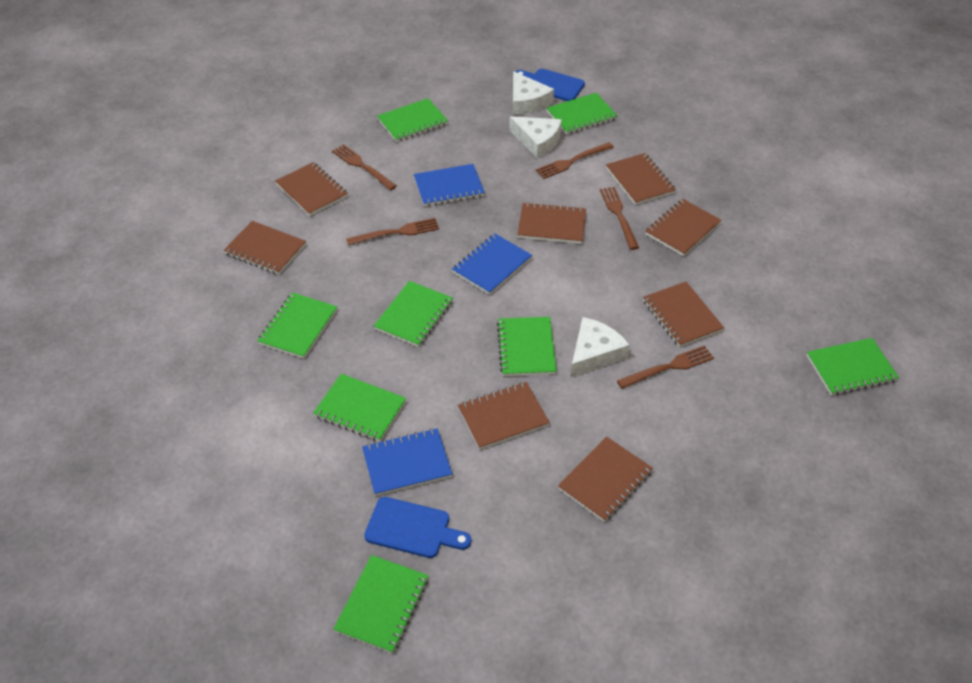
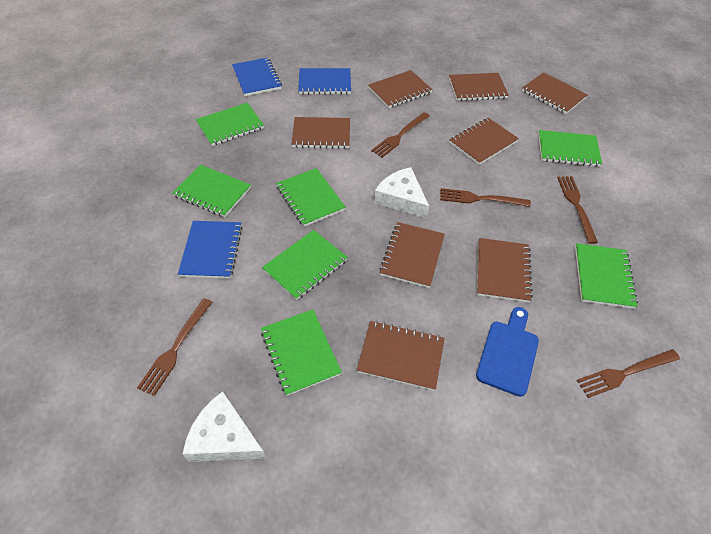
blue cutting board: 2 -> 1
green notebook: 8 -> 7
white cheese: 3 -> 2

